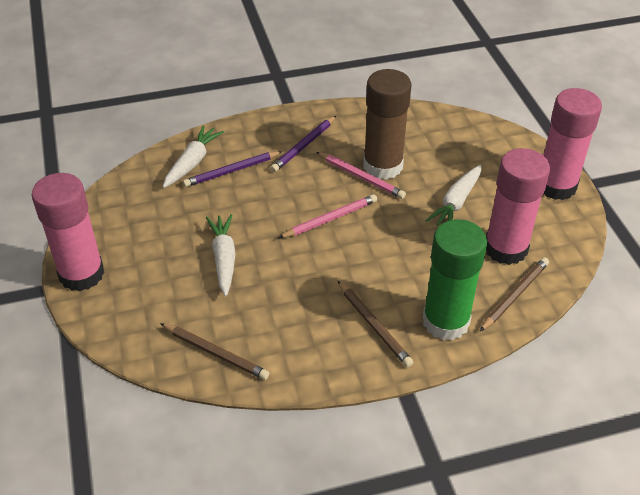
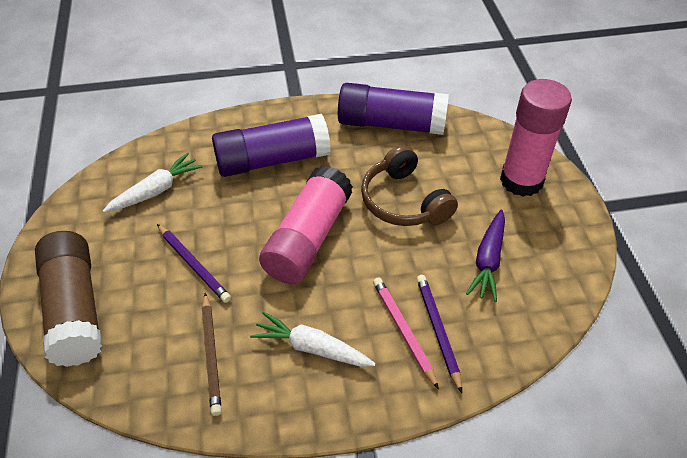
brown headphones: 0 -> 1
brown pencil: 3 -> 1
green glue stick: 1 -> 0
pink glue stick: 3 -> 2
pink pencil: 2 -> 1
purple carrot: 0 -> 1
purple glue stick: 0 -> 2
white carrot: 3 -> 2

